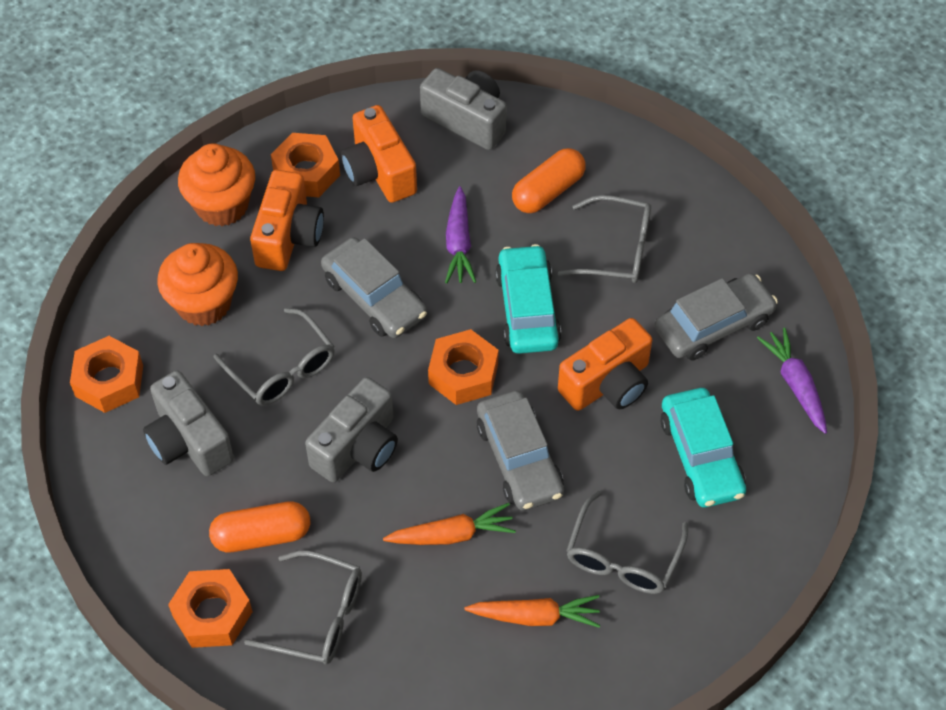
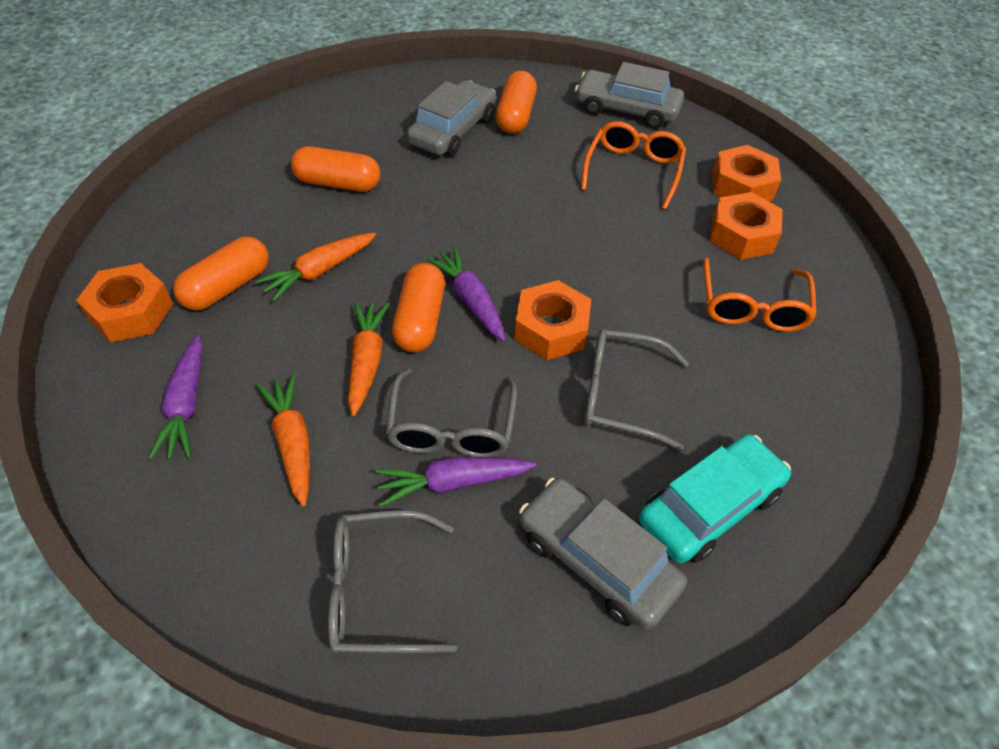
grey camera: 3 -> 0
grey glasses: 4 -> 3
orange camera: 3 -> 0
orange capsule: 2 -> 4
orange carrot: 2 -> 3
orange cupcake: 2 -> 0
orange glasses: 0 -> 2
purple carrot: 2 -> 3
turquoise car: 2 -> 1

